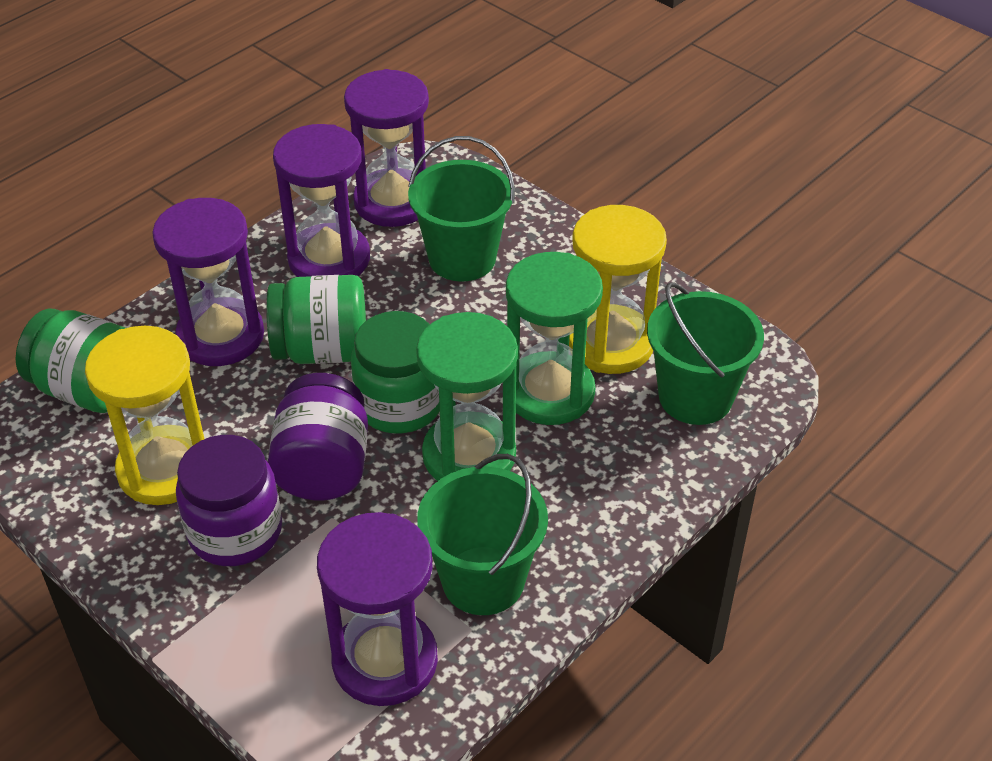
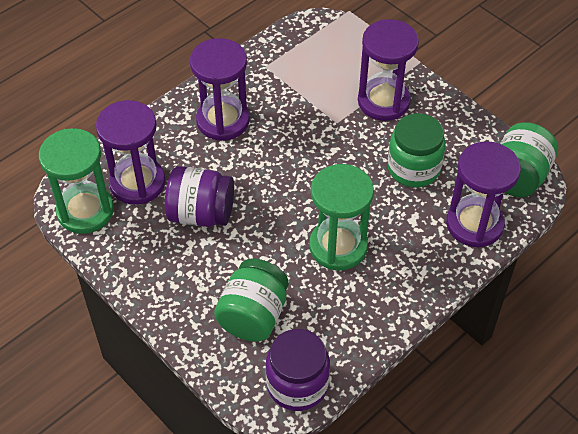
green bucket: 3 -> 0
yellow hourglass: 2 -> 0

